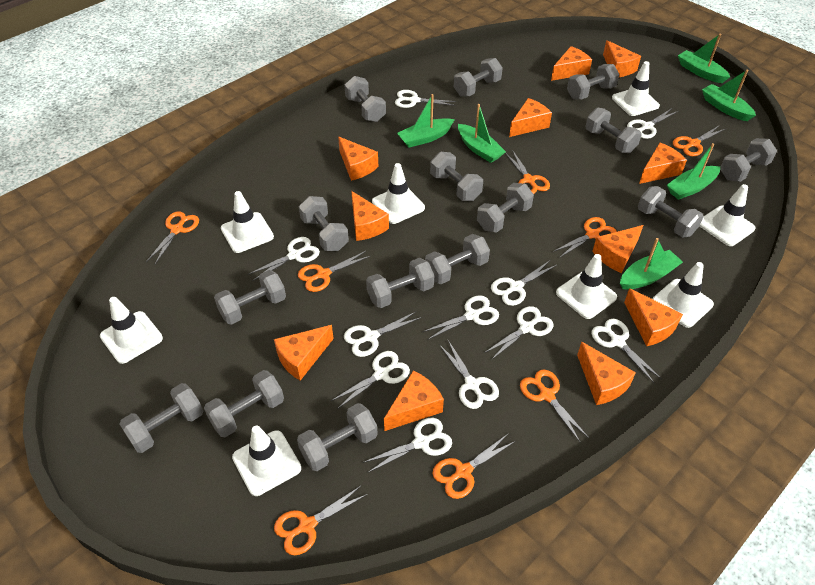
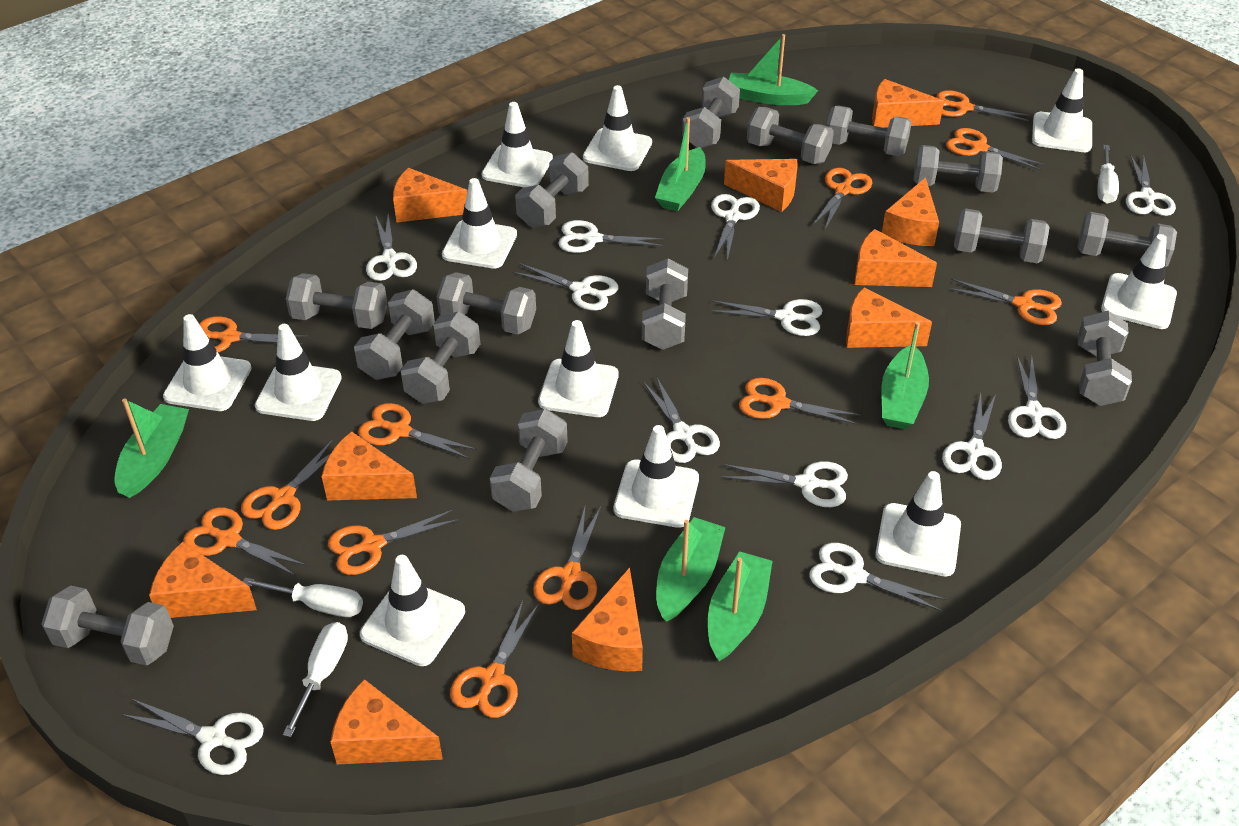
orange cheese: 11 -> 10
orange scissors: 8 -> 12
white scissors: 11 -> 12
white screwdriver: 0 -> 3
white traffic cone: 8 -> 11

